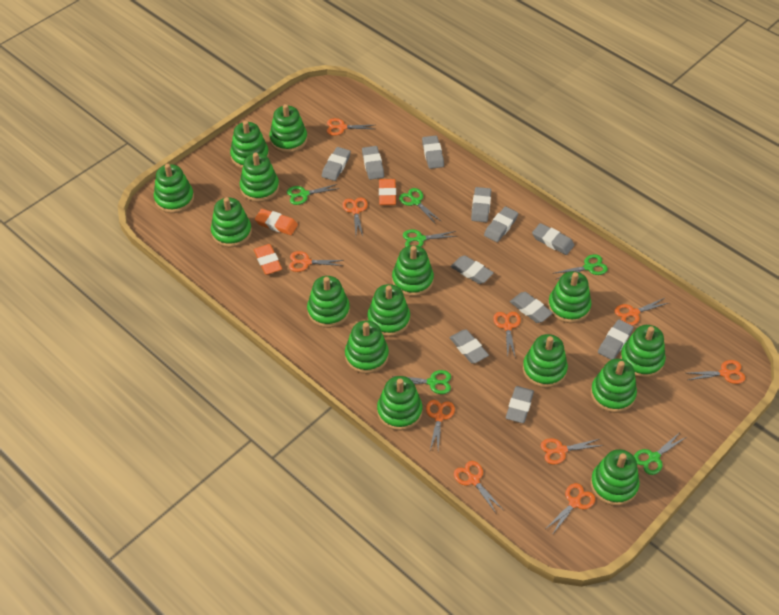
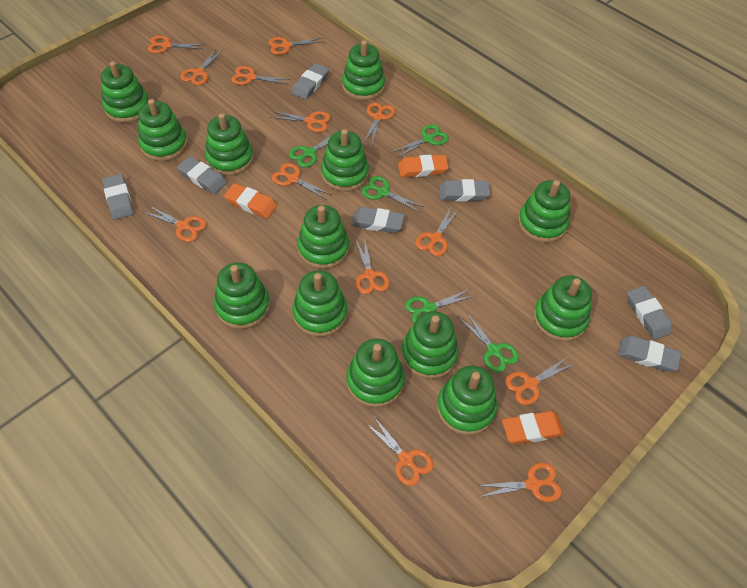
green scissors: 6 -> 5
green stacking toy: 15 -> 13
grey eraser: 11 -> 7
orange scissors: 10 -> 13

